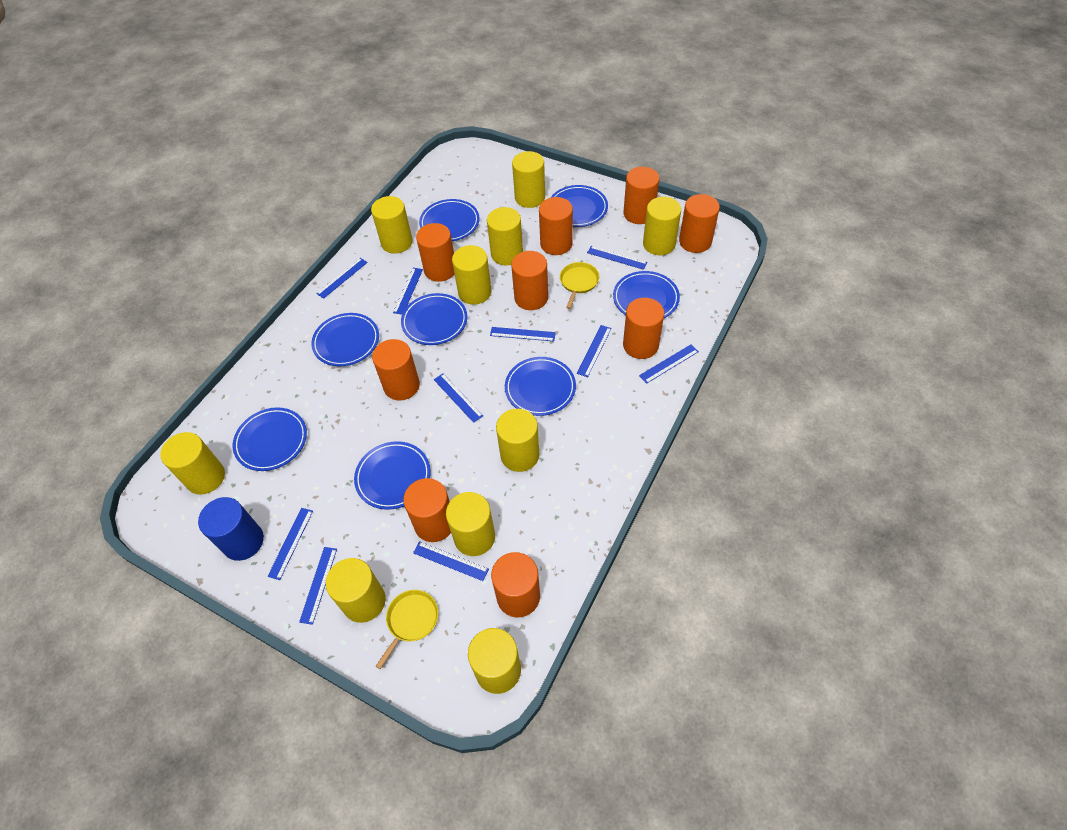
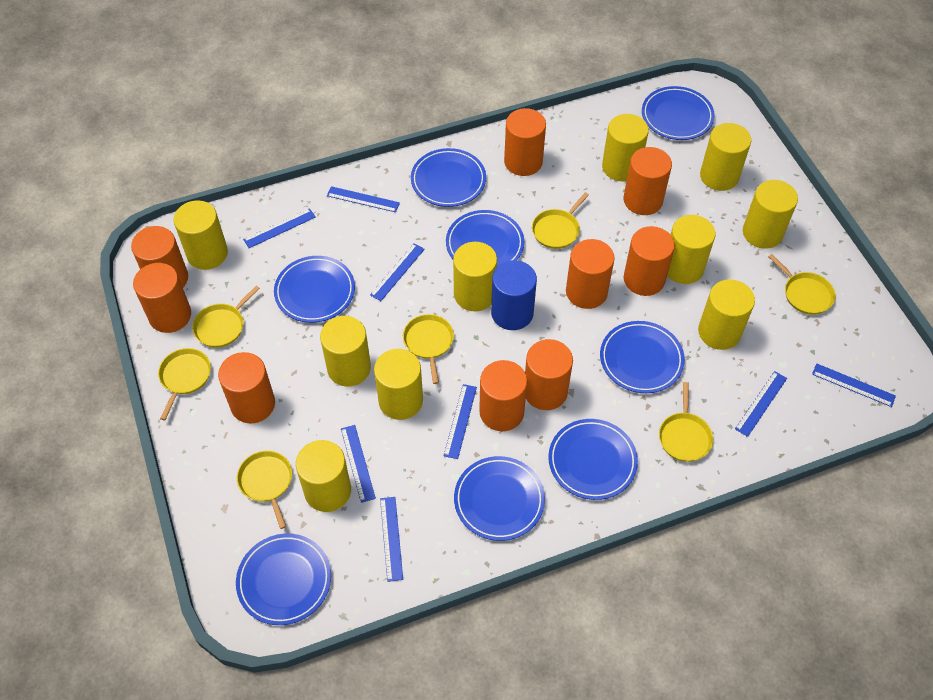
blue ruler: 10 -> 8
yellow pan: 2 -> 7

